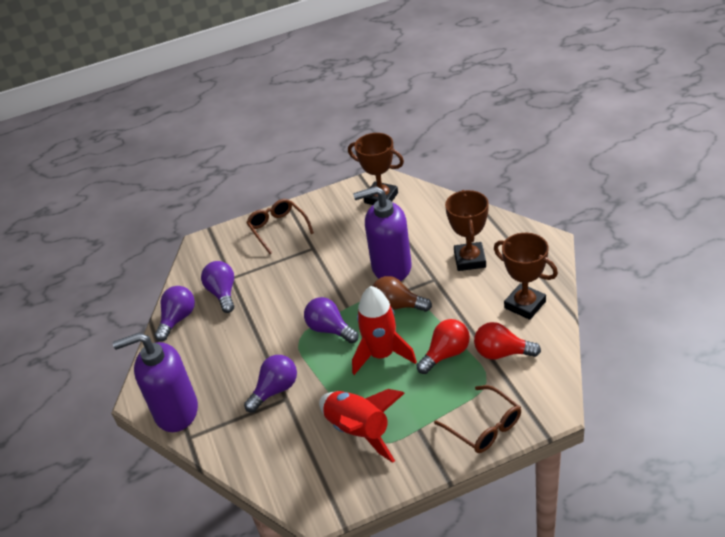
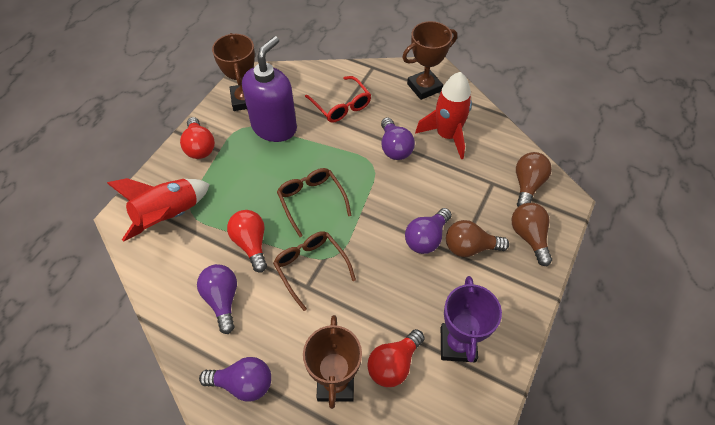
brown light bulb: 1 -> 3
purple soap dispenser: 2 -> 1
purple trophy: 0 -> 1
red glasses: 0 -> 1
red light bulb: 2 -> 3

